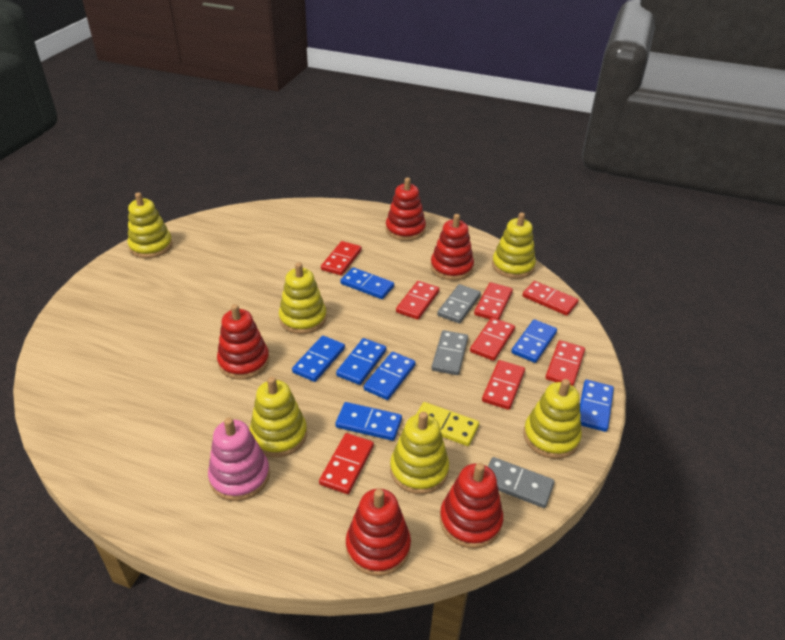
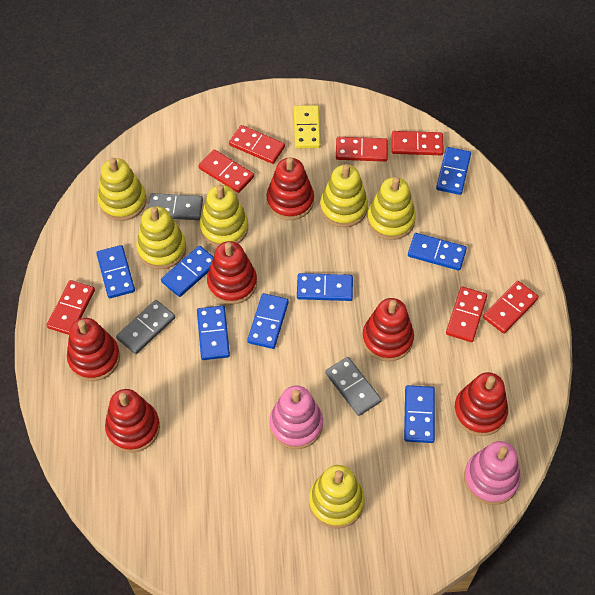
blue domino: 7 -> 8
pink stacking toy: 1 -> 2
red domino: 8 -> 7
red stacking toy: 5 -> 6

